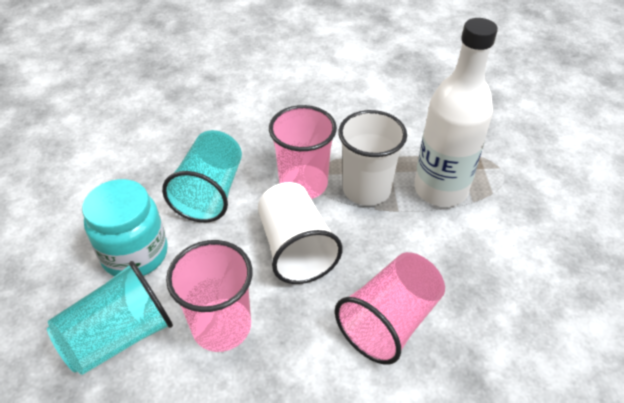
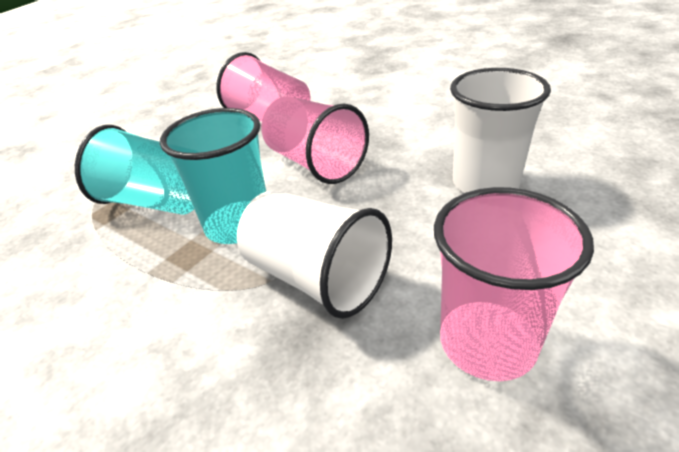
turquoise jar: 1 -> 0
white bottle: 1 -> 0

